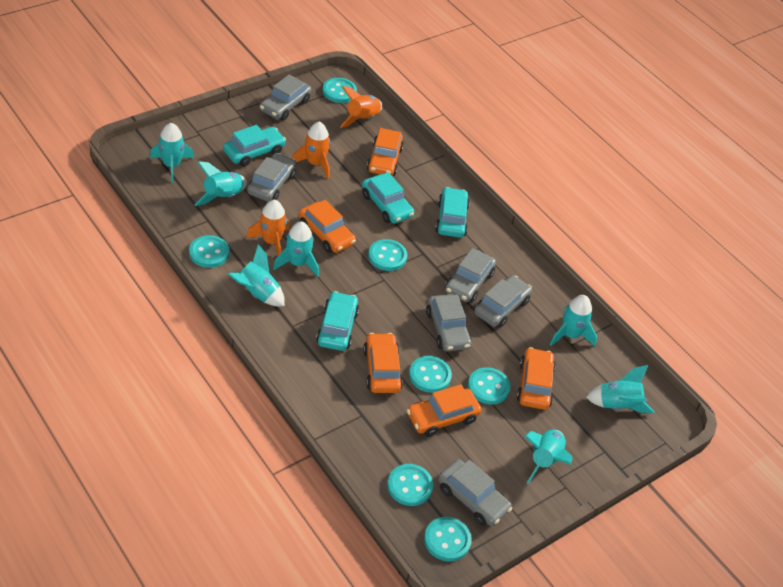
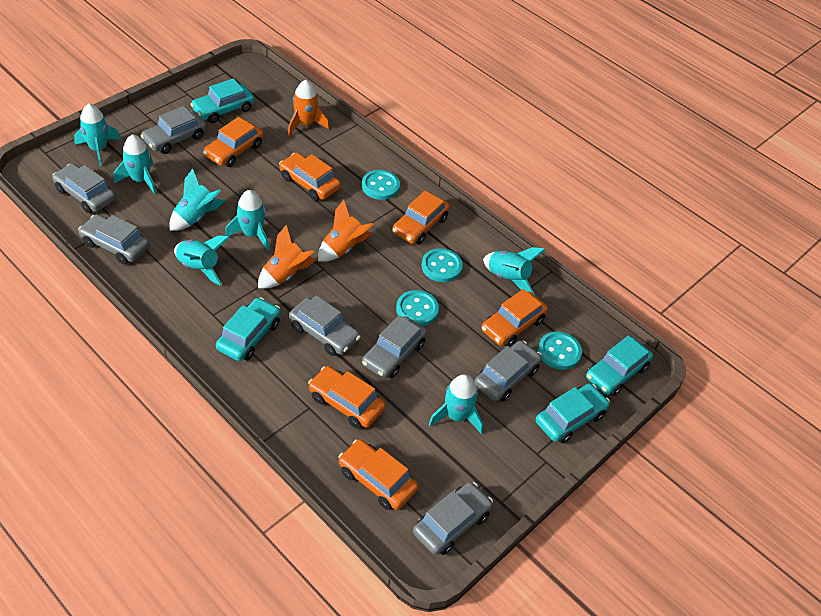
grey car: 6 -> 7
orange car: 5 -> 6
turquoise button: 7 -> 4

